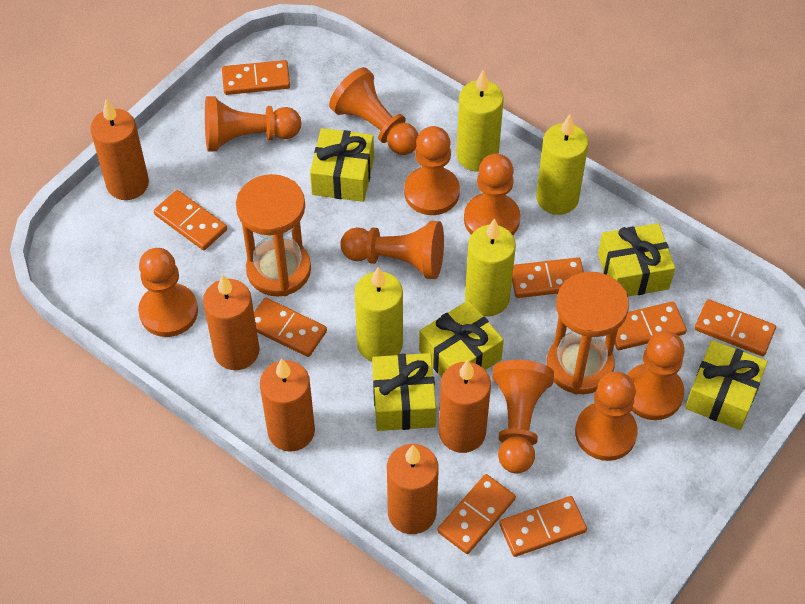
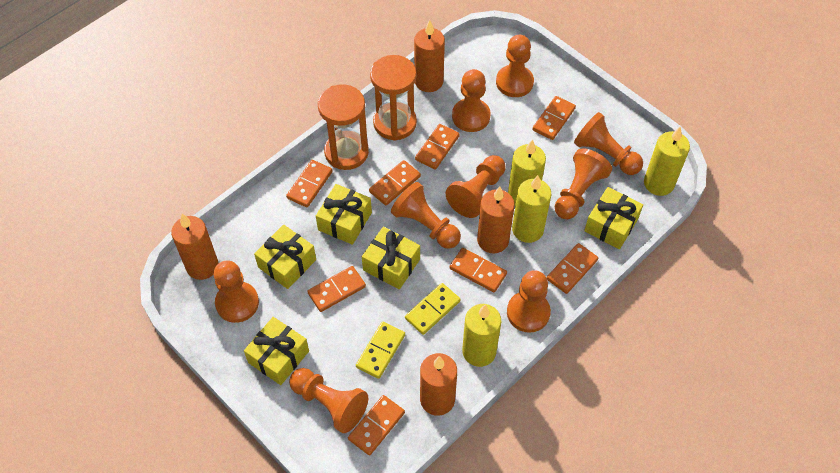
orange candle: 5 -> 4
yellow domino: 0 -> 2

